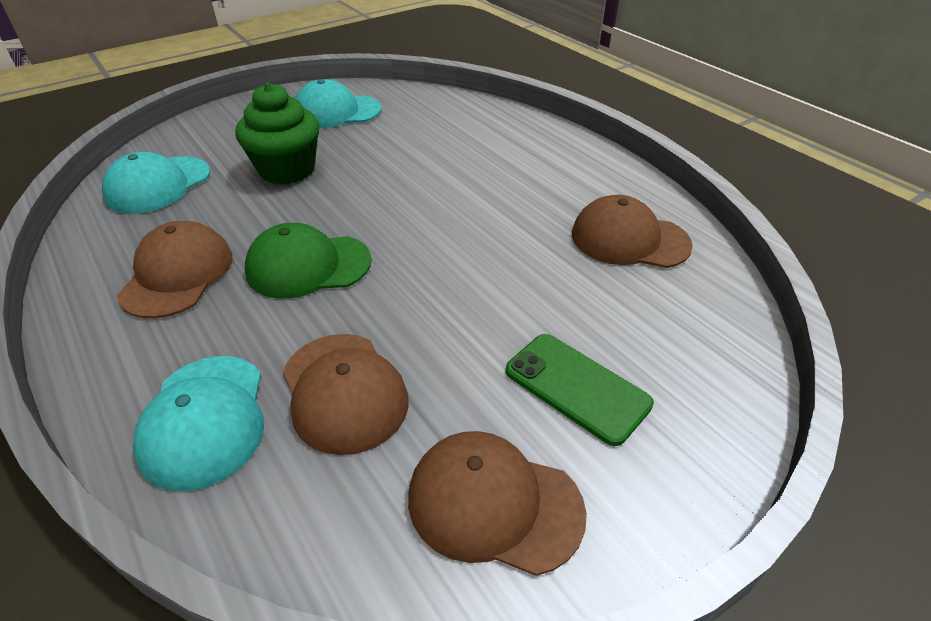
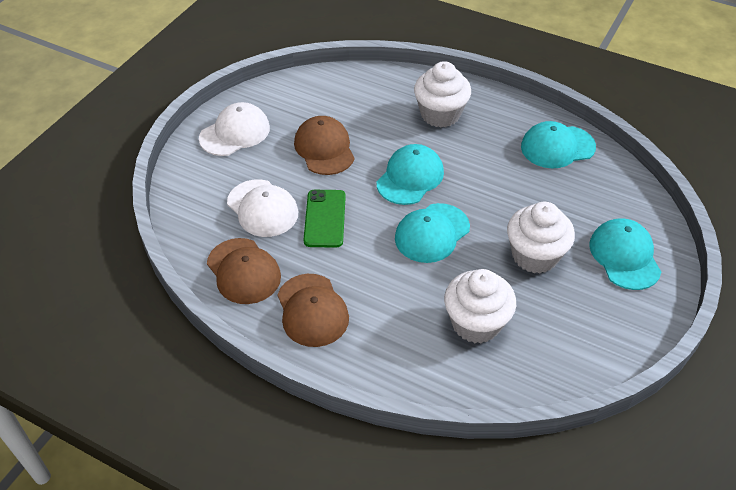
brown cap: 4 -> 3
green cap: 1 -> 0
green cupcake: 1 -> 0
turquoise cap: 3 -> 4
white cap: 0 -> 2
white cupcake: 0 -> 3

